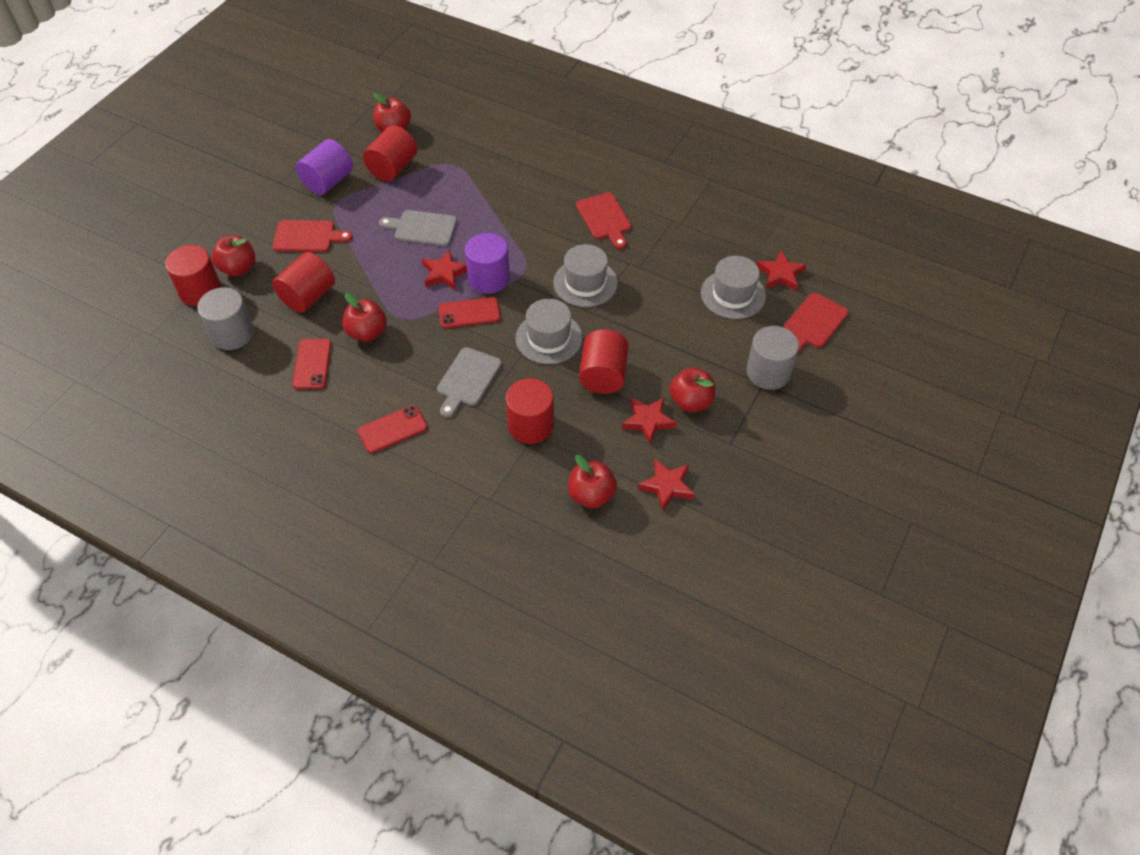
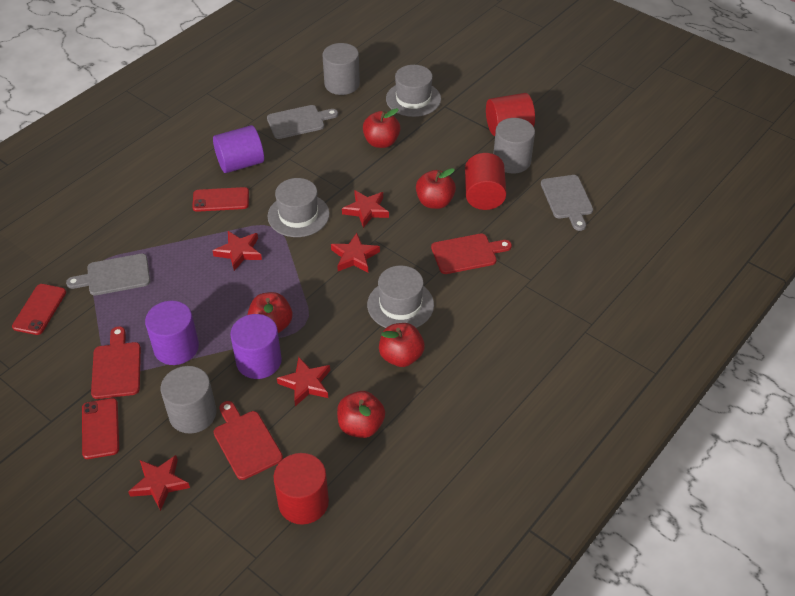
grey cutting board: 2 -> 3
grey cylinder: 2 -> 3
purple cylinder: 2 -> 3
red cylinder: 5 -> 3
red star: 4 -> 5

